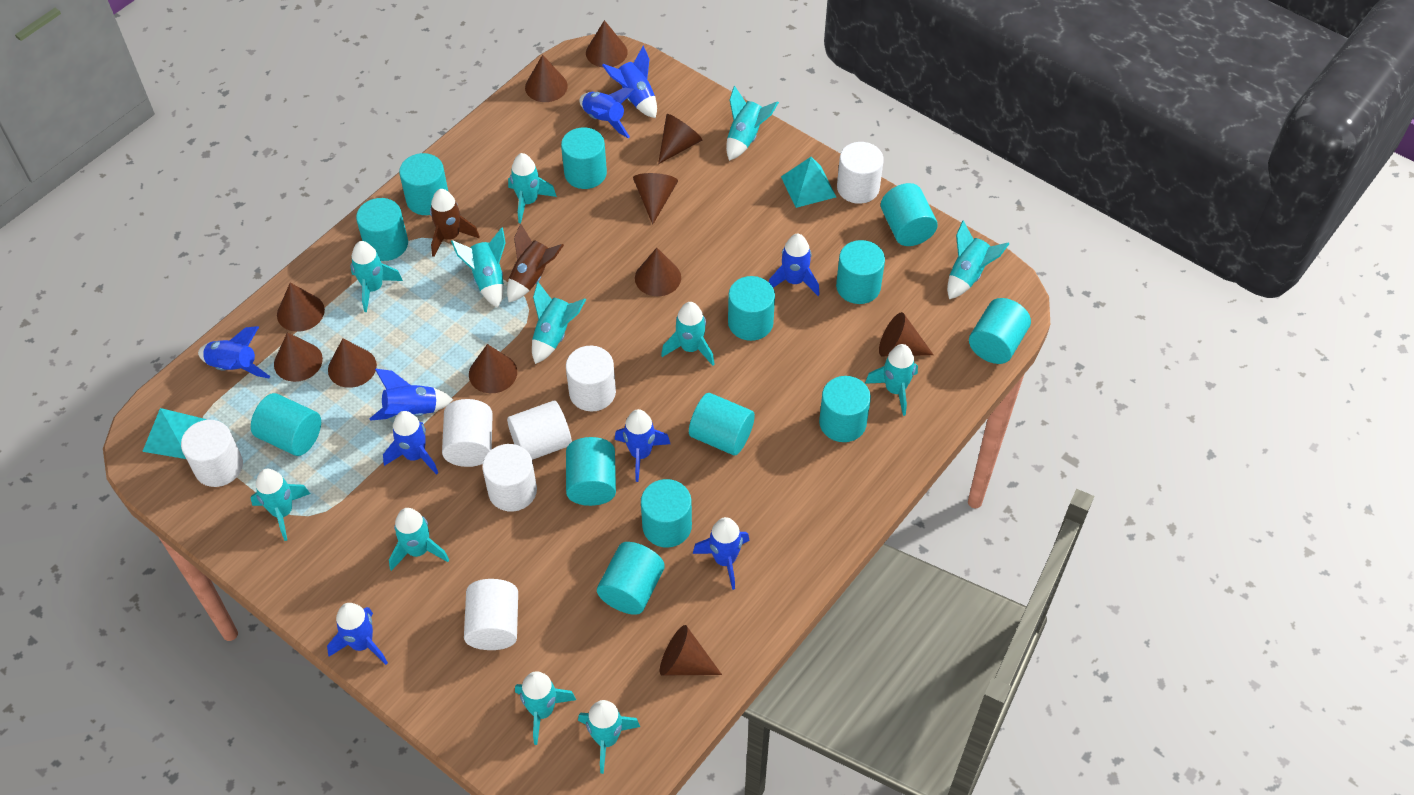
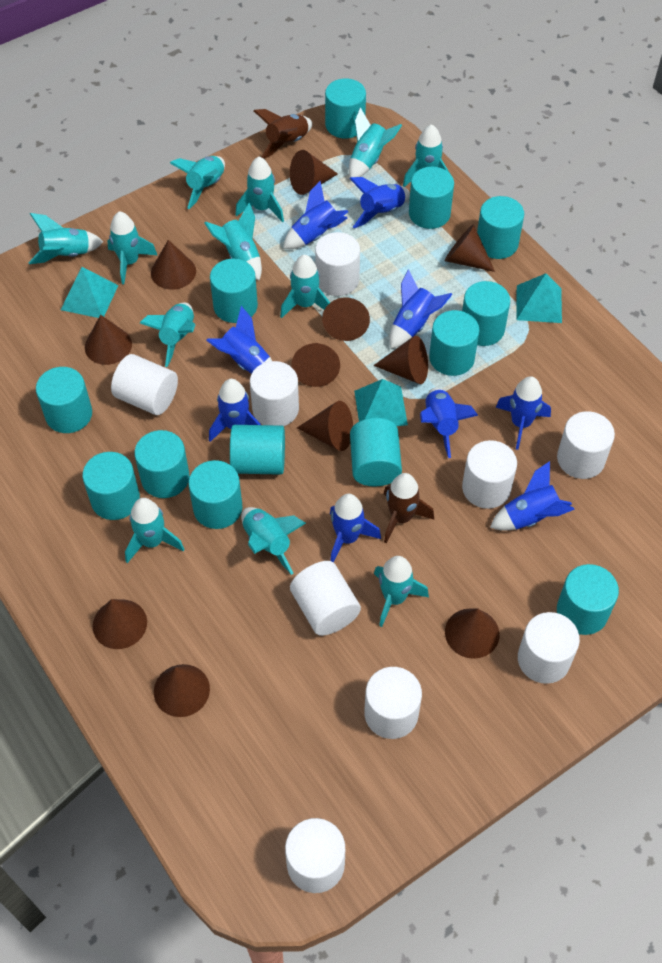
turquoise pyramid: 2 -> 3
white cylinder: 7 -> 9

